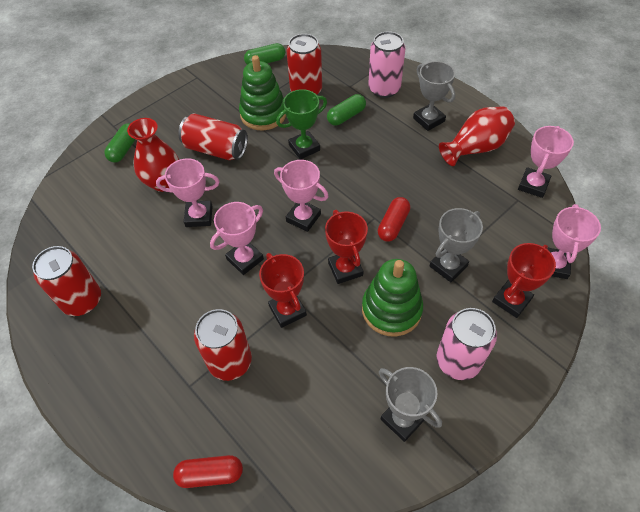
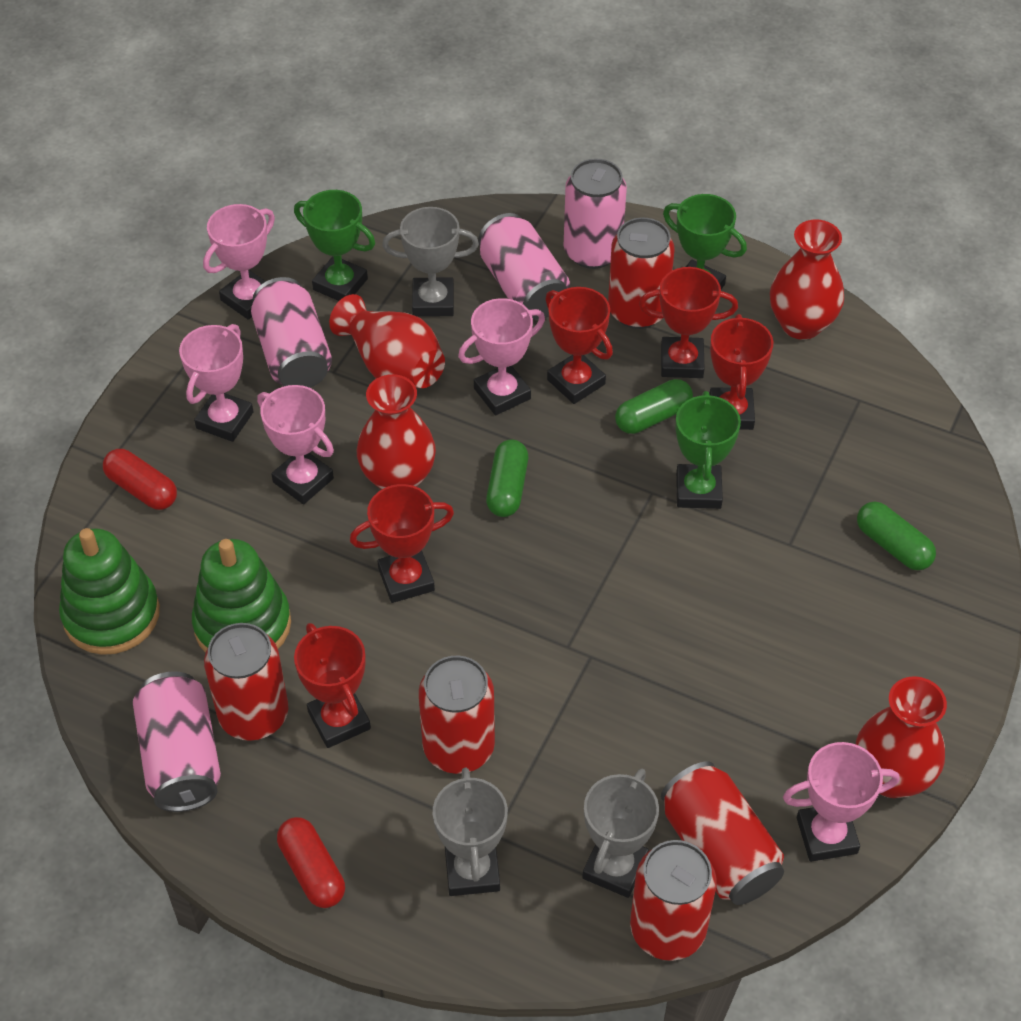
green trophy: 1 -> 3
pink can: 2 -> 4
red can: 4 -> 5
red trophy: 3 -> 5
red vase: 2 -> 4

